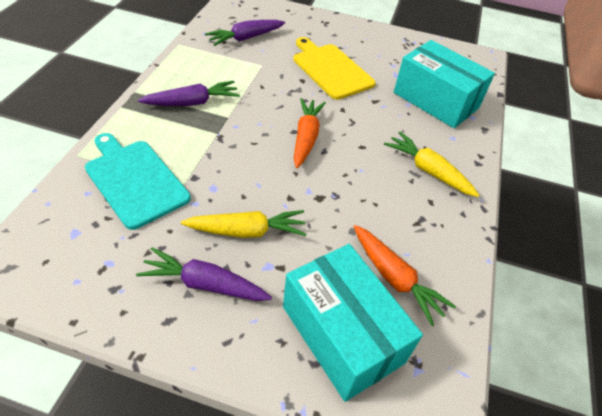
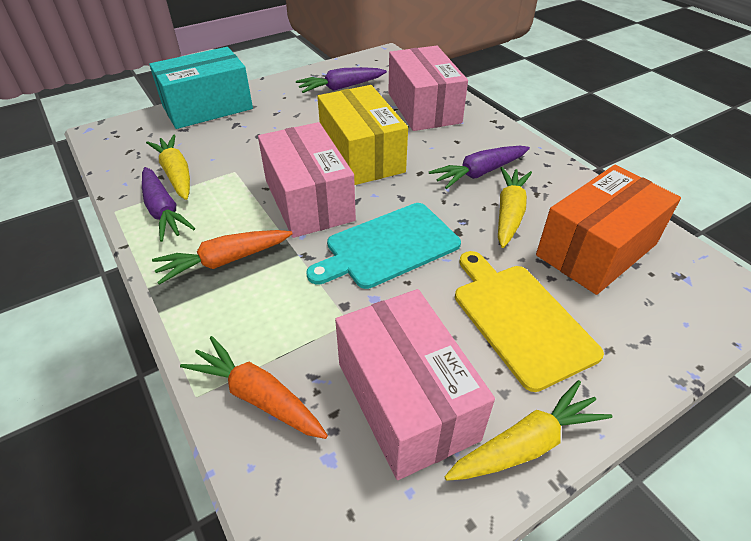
orange box: 0 -> 1
pink box: 0 -> 3
turquoise box: 2 -> 1
yellow box: 0 -> 1
yellow carrot: 2 -> 3

